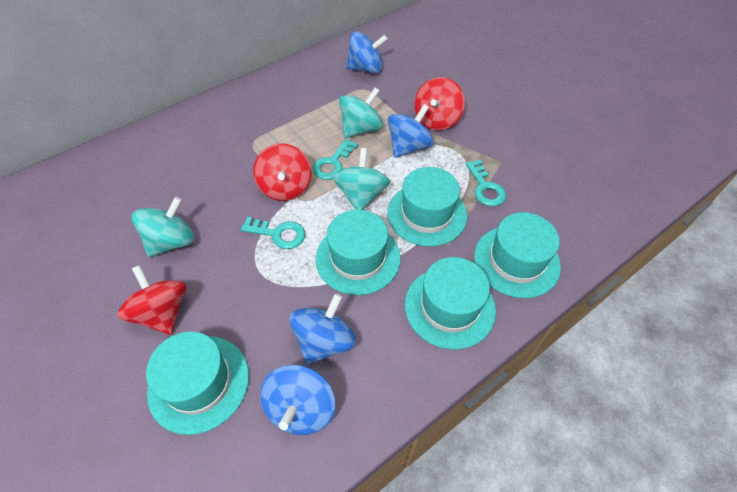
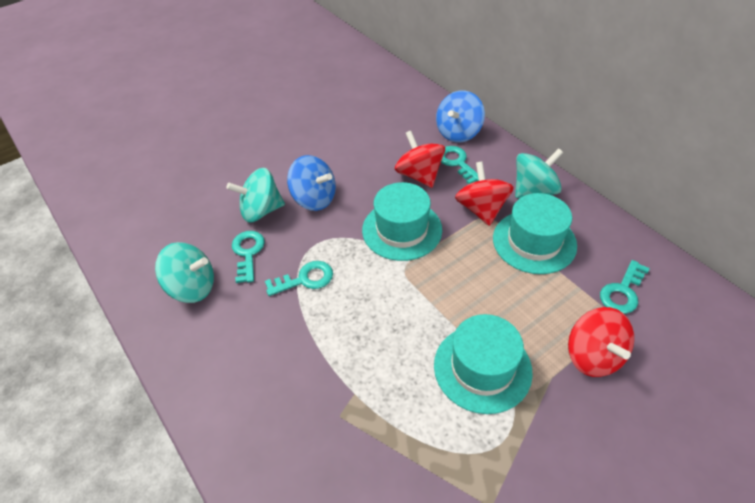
blue spinning top: 4 -> 2
turquoise hat: 5 -> 3
turquoise key: 3 -> 4

